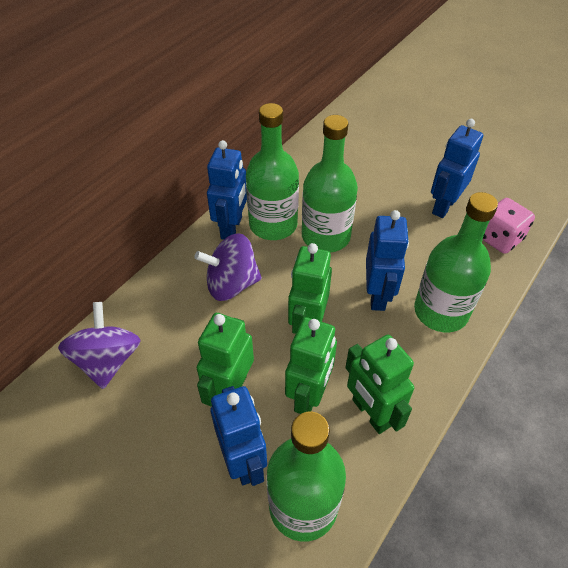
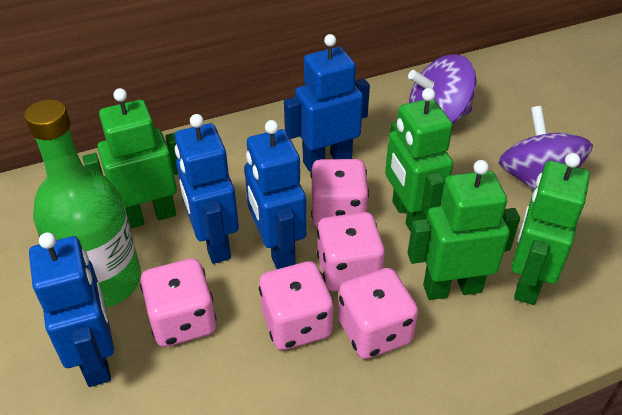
green bottle: 4 -> 1
pink dice: 1 -> 5

